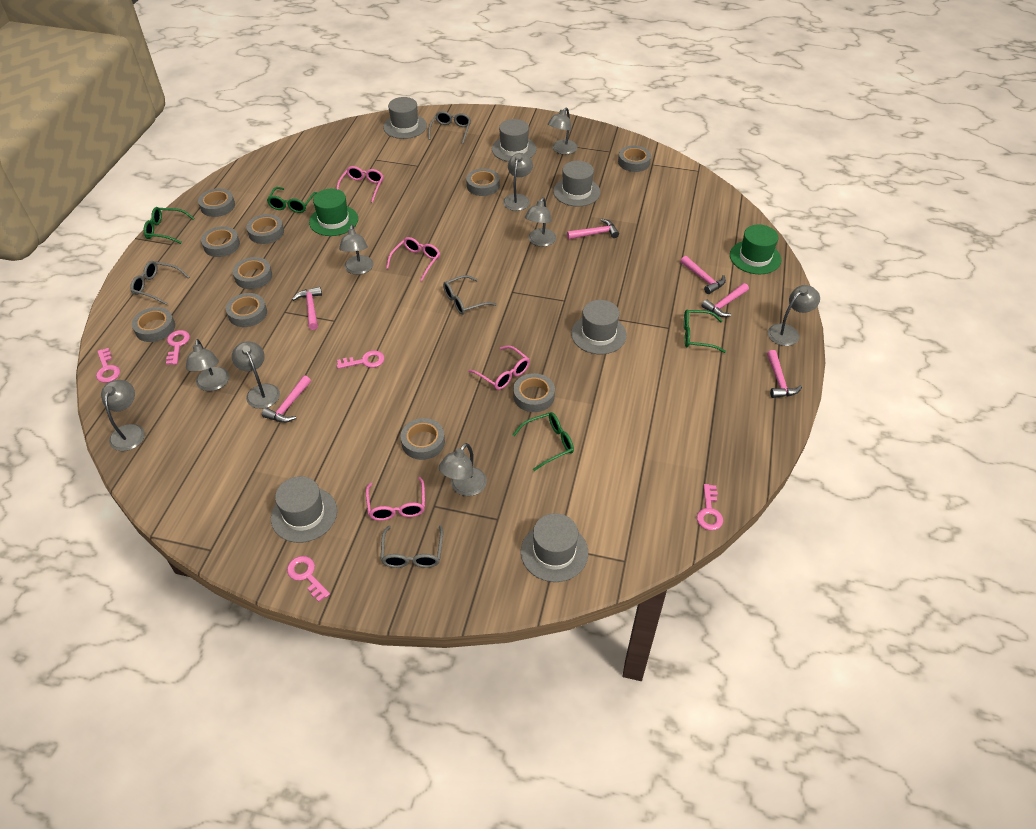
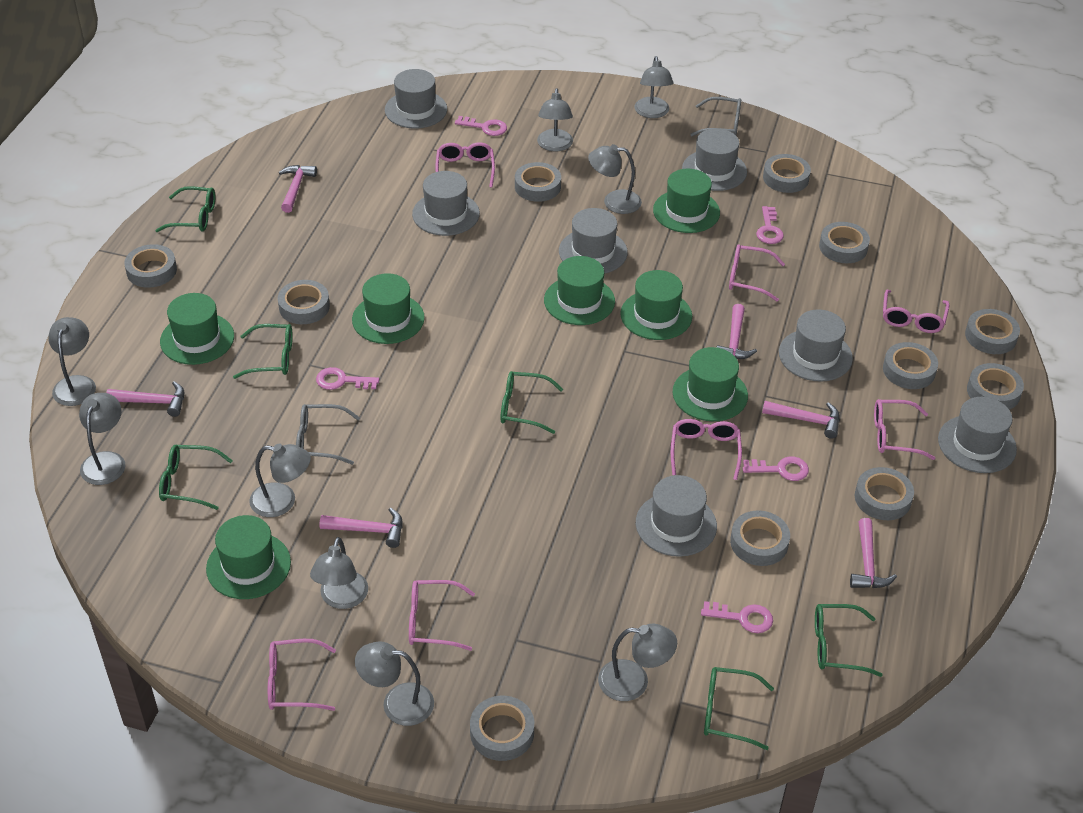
green glasses: 4 -> 6
green hat: 2 -> 7
grey glasses: 4 -> 2
grey hat: 6 -> 7
grey tape: 10 -> 11
pink glasses: 4 -> 7

